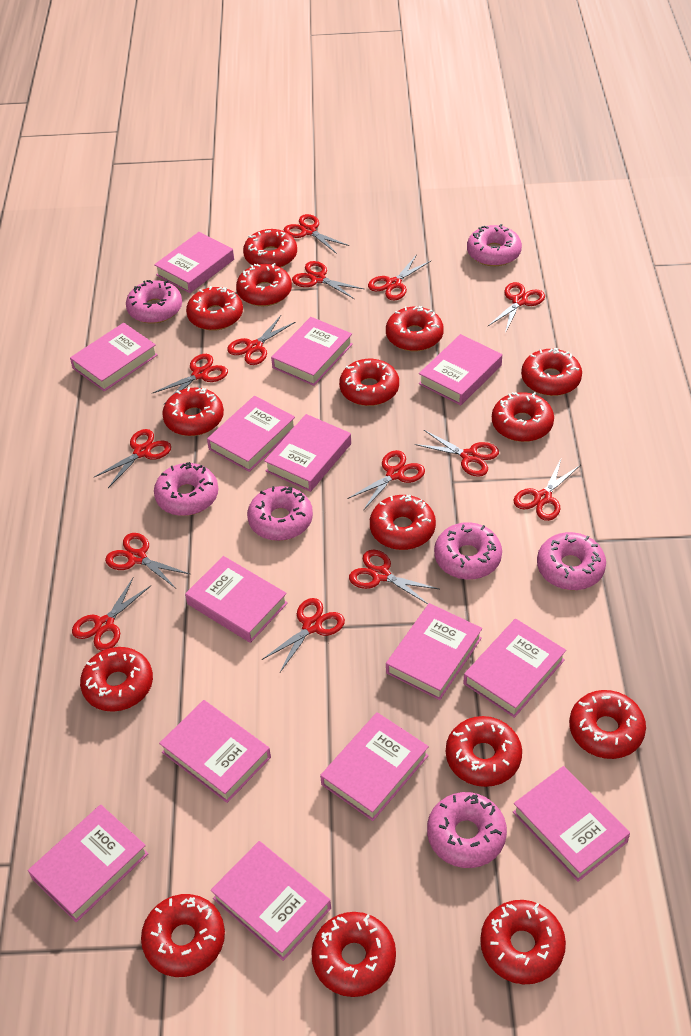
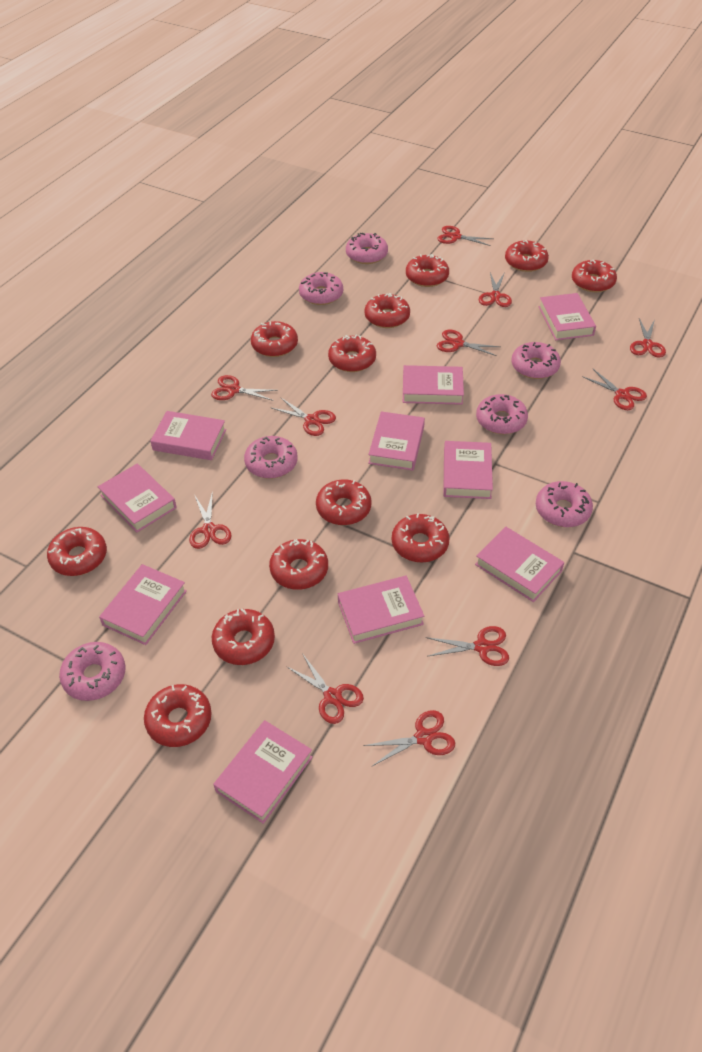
pink book: 14 -> 10
red donut: 15 -> 12
red scissors: 14 -> 11

